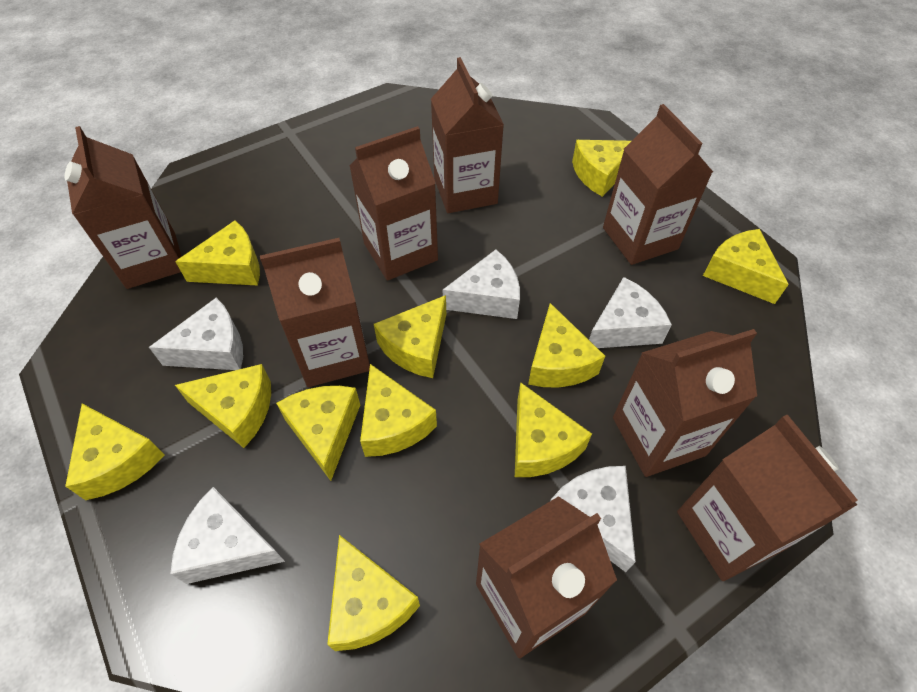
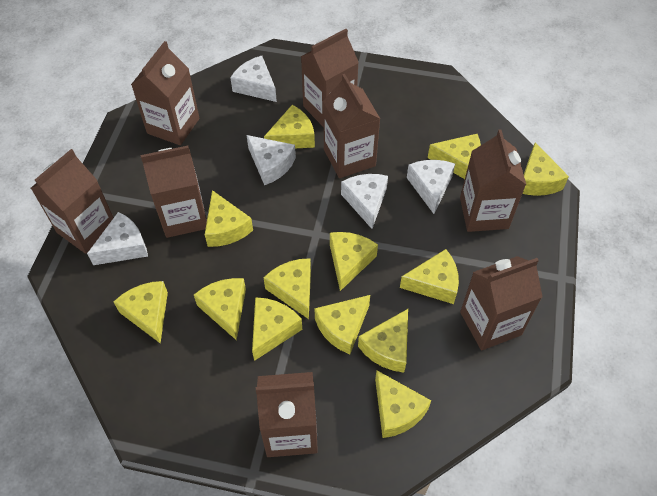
yellow cheese: 11 -> 13

